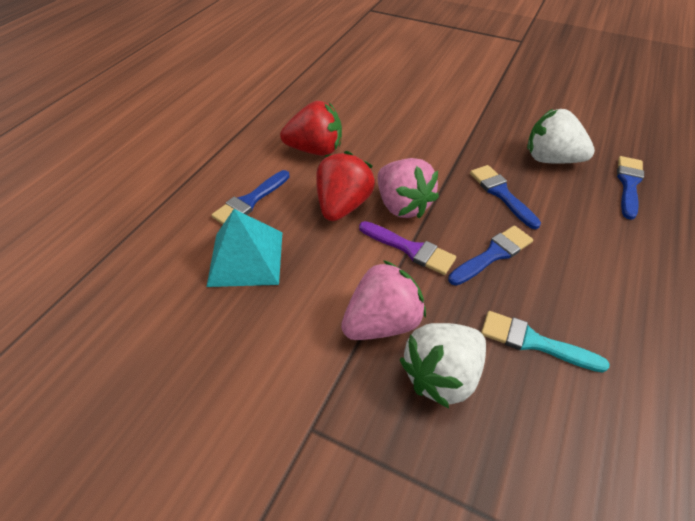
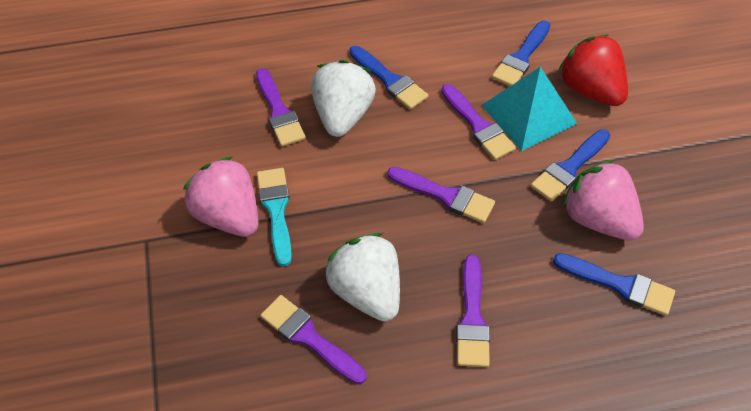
purple brush: 1 -> 5
red strawberry: 2 -> 1

